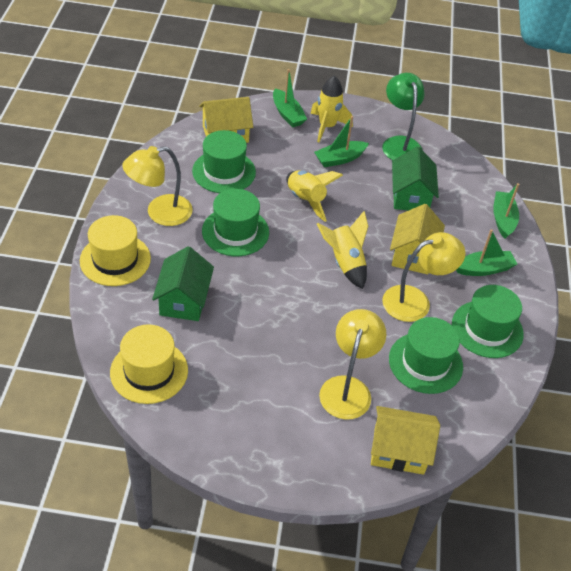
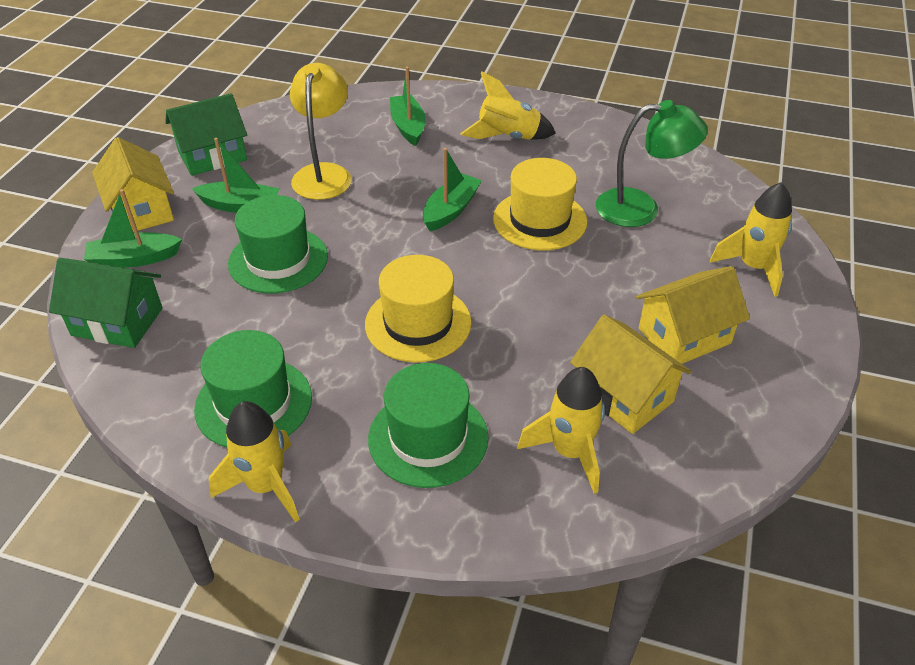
green hat: 4 -> 3
yellow lamp: 3 -> 1
yellow rocket: 3 -> 4

